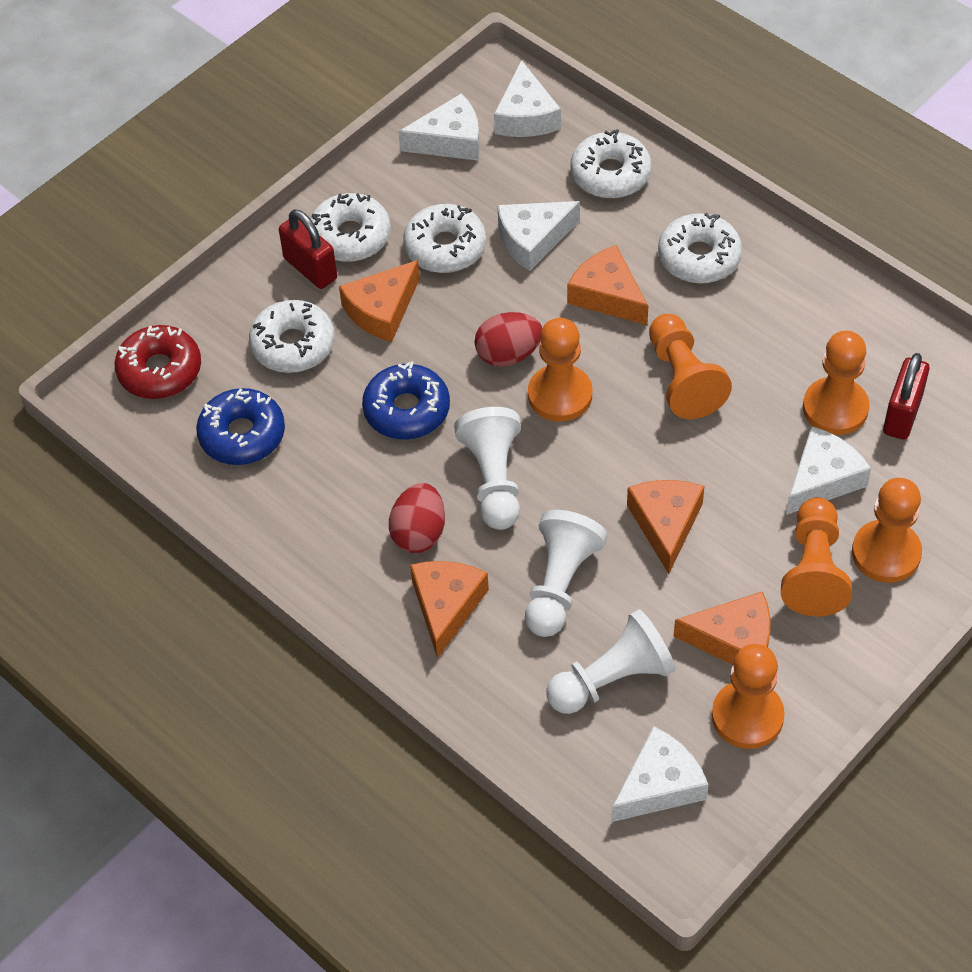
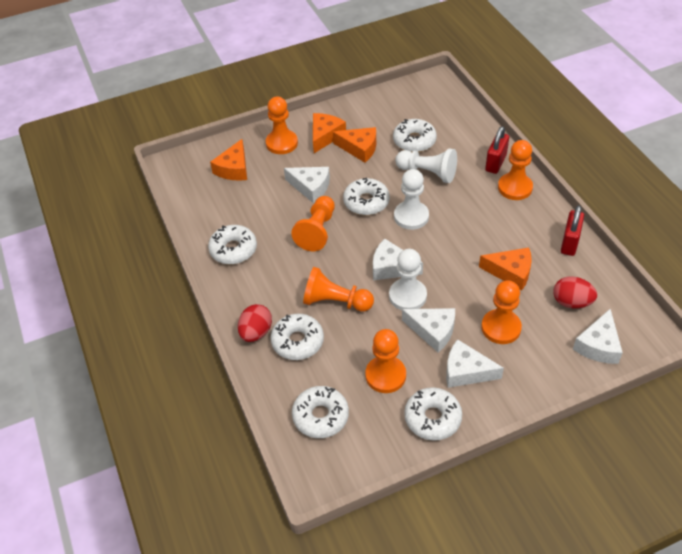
blue donut: 2 -> 0
orange cheese: 5 -> 4
red donut: 1 -> 0
white donut: 5 -> 6

